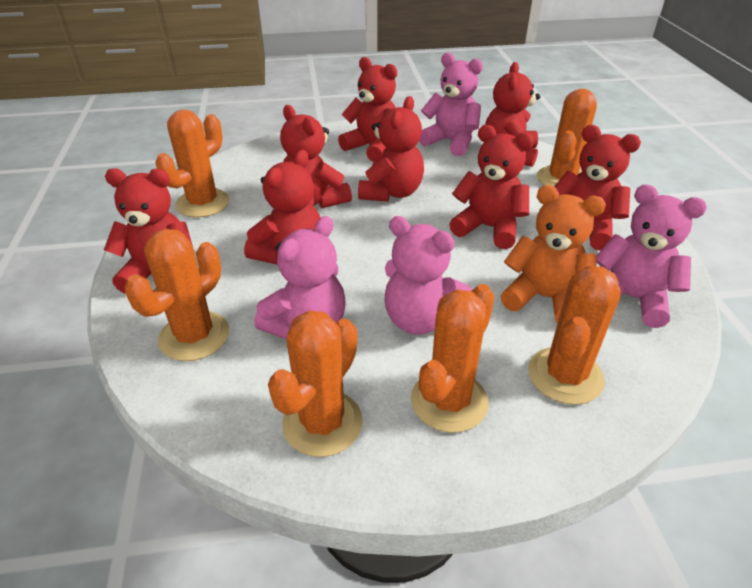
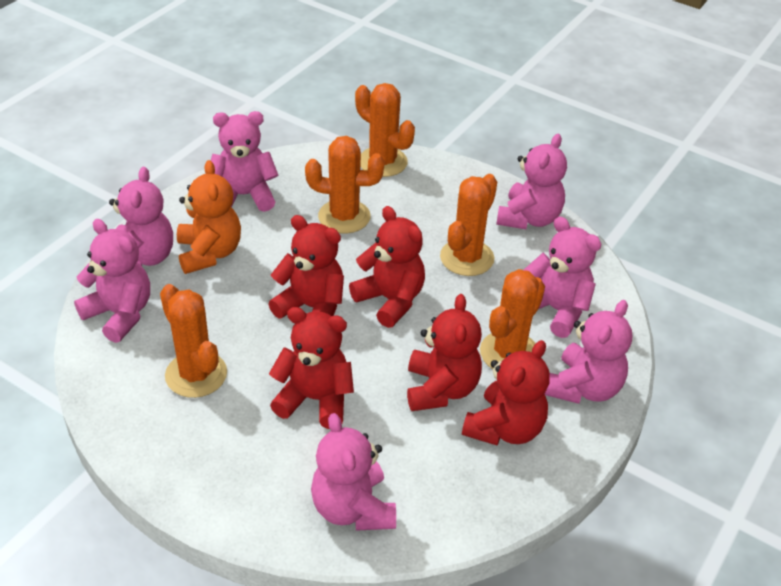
orange cactus: 6 -> 5
pink teddy bear: 4 -> 7
red teddy bear: 8 -> 5

